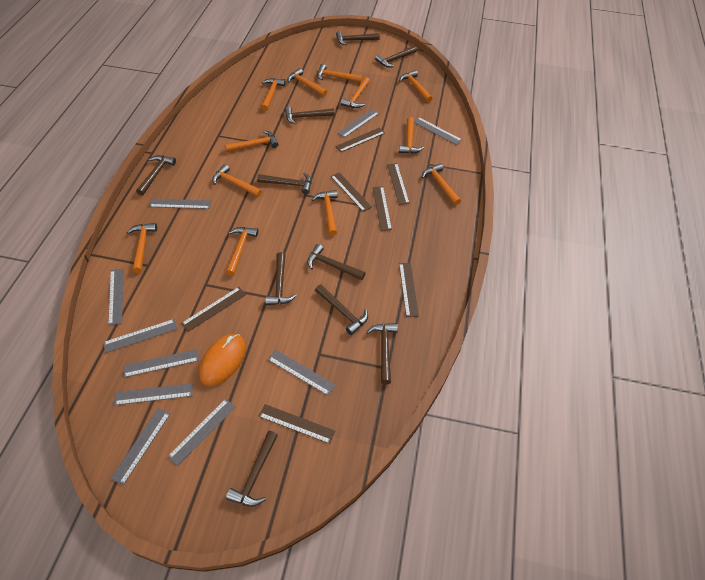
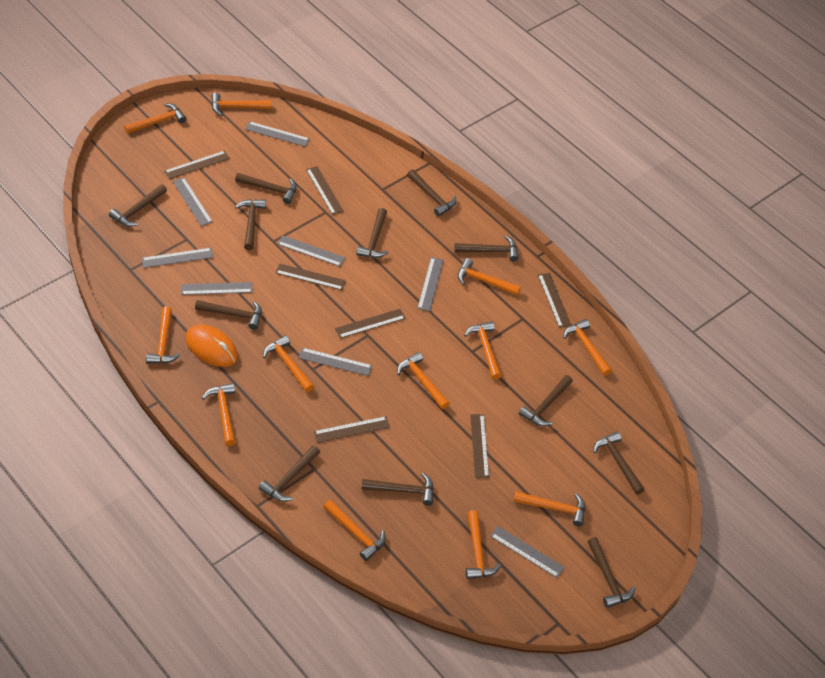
brown hammer: 10 -> 12
grey ruler: 10 -> 8

